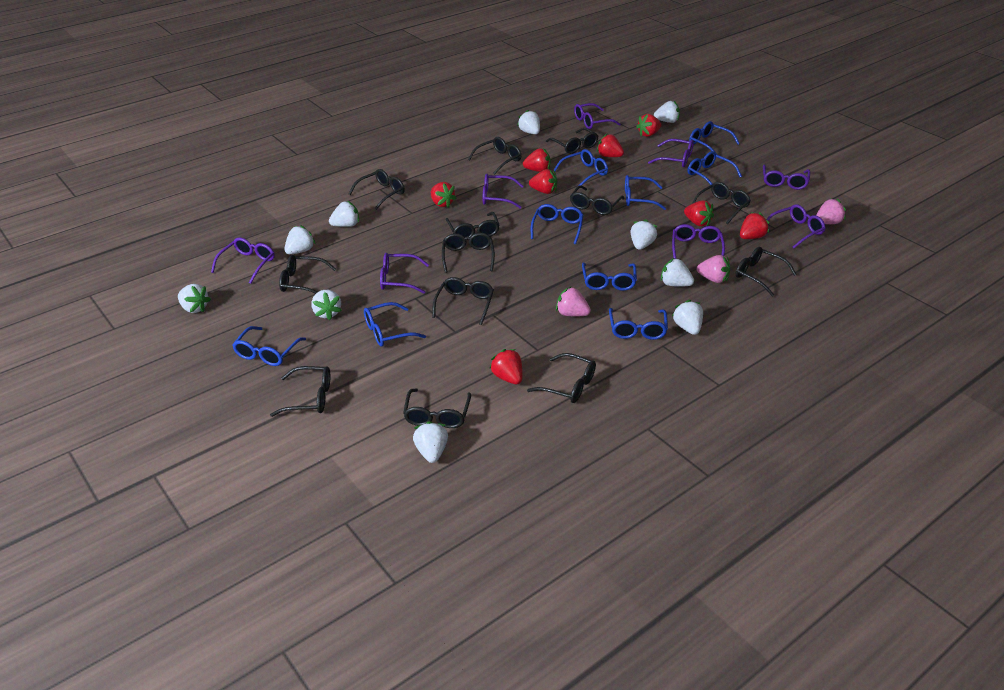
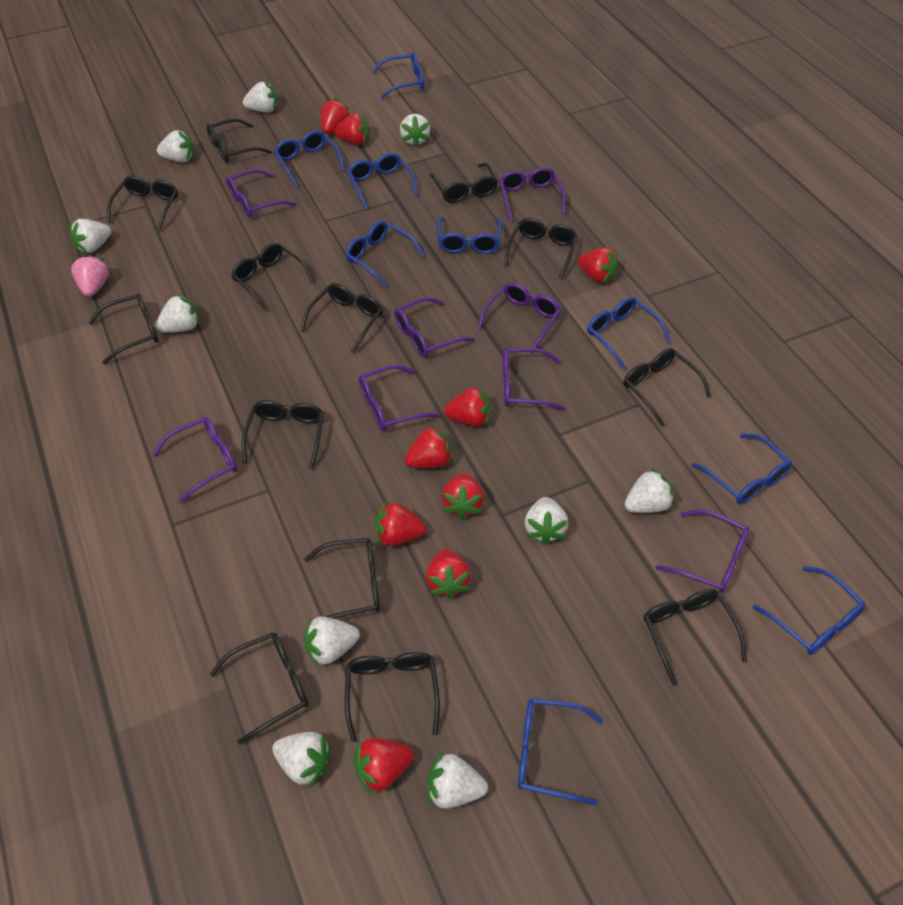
pink strawberry: 3 -> 1
red strawberry: 8 -> 9

